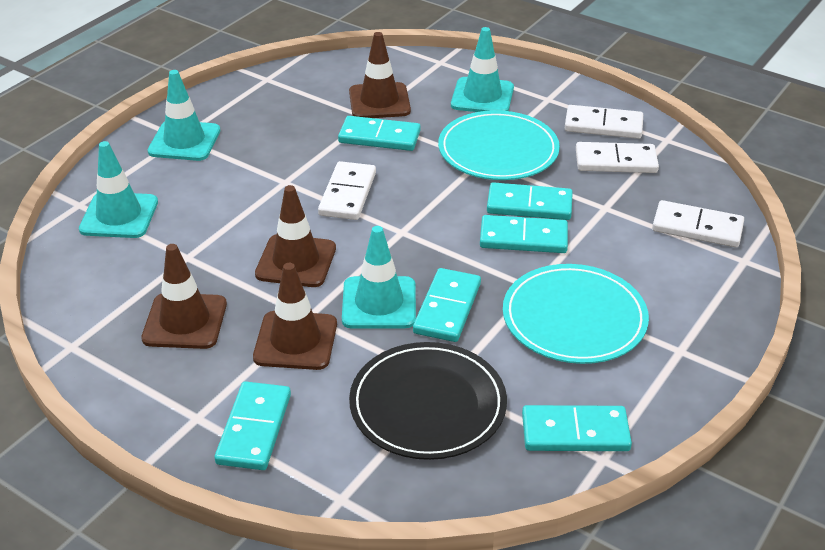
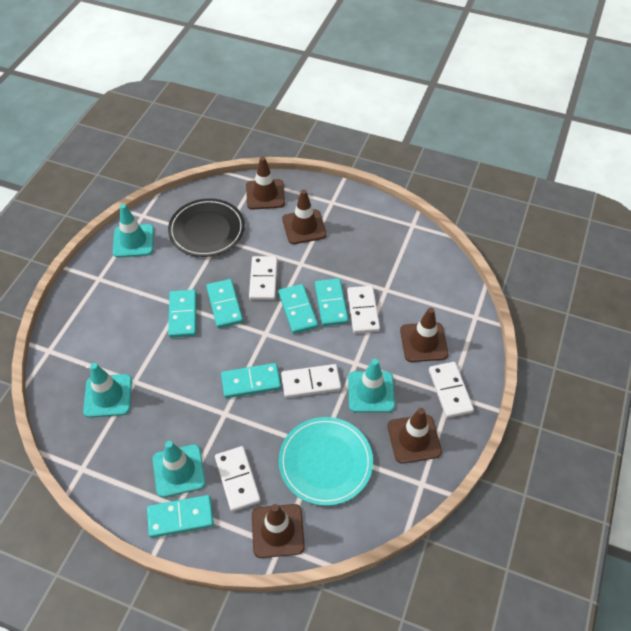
brown traffic cone: 4 -> 5
turquoise plate: 2 -> 1
white domino: 4 -> 5

